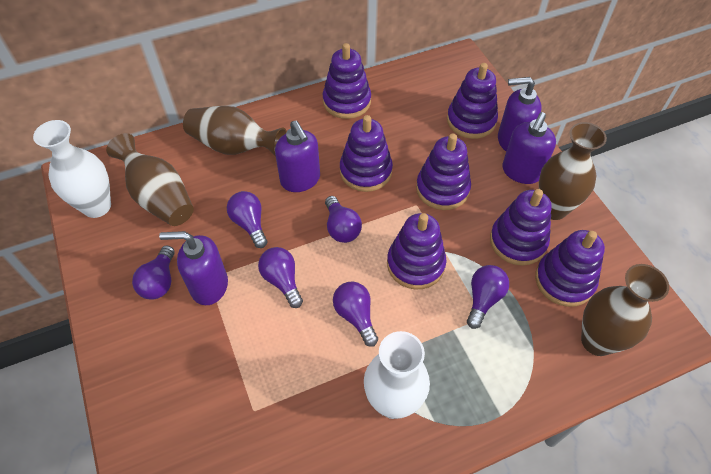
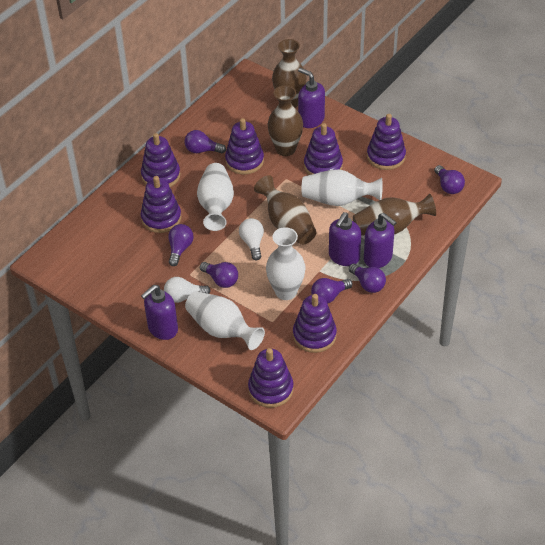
white light bulb: 0 -> 2
white vase: 2 -> 4

